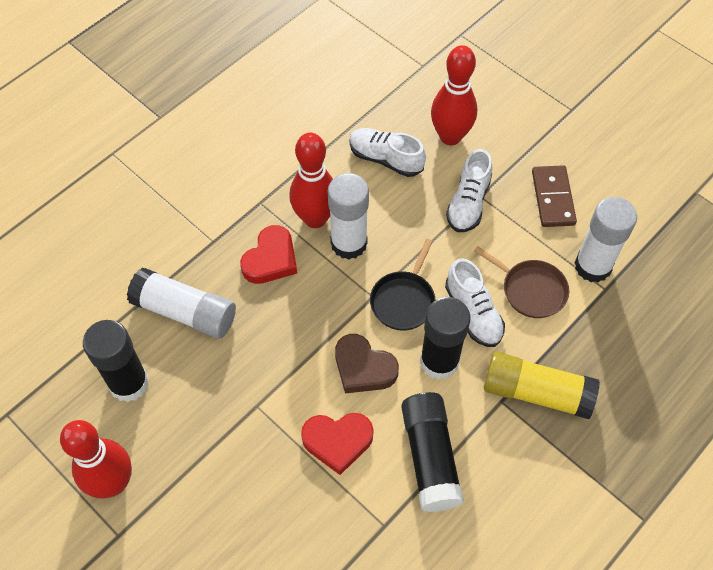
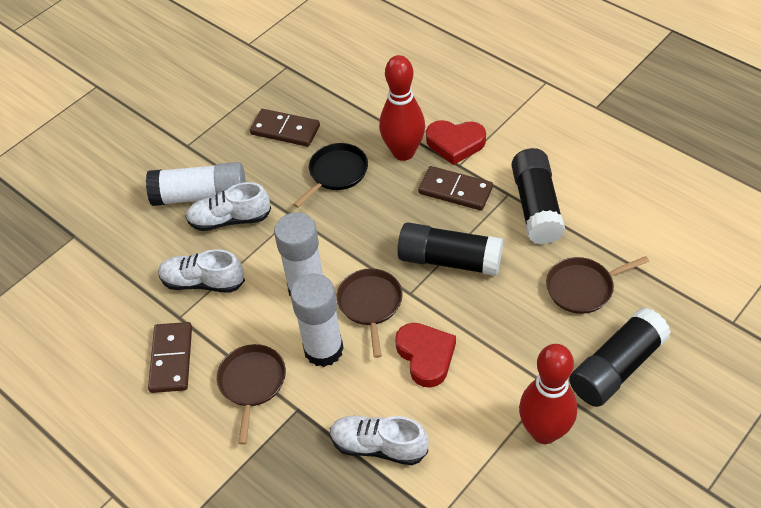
brown domino: 1 -> 3
brown heart: 1 -> 0
brown pan: 1 -> 3
red bowling pin: 3 -> 2
yellow glue stick: 1 -> 0

